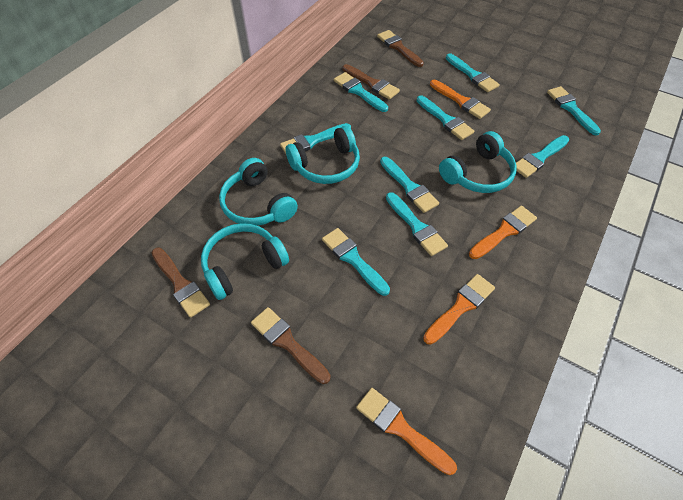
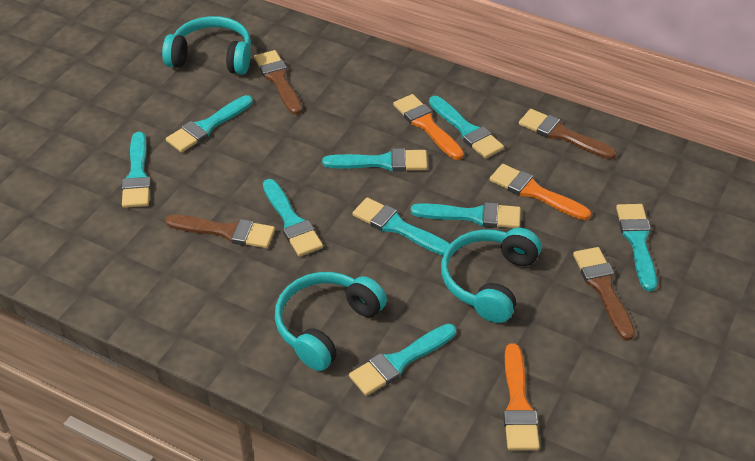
orange brush: 4 -> 3
turquoise headphones: 4 -> 3

